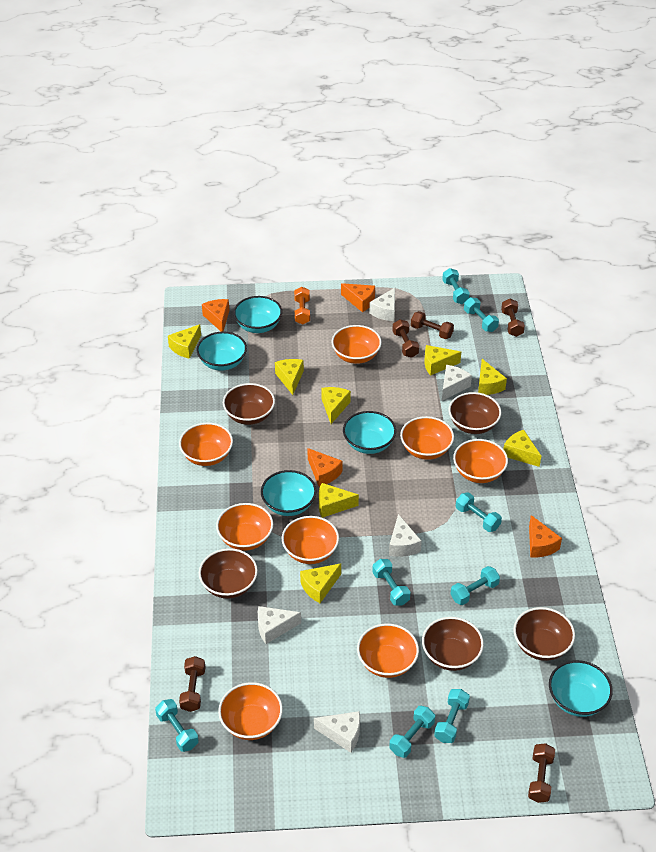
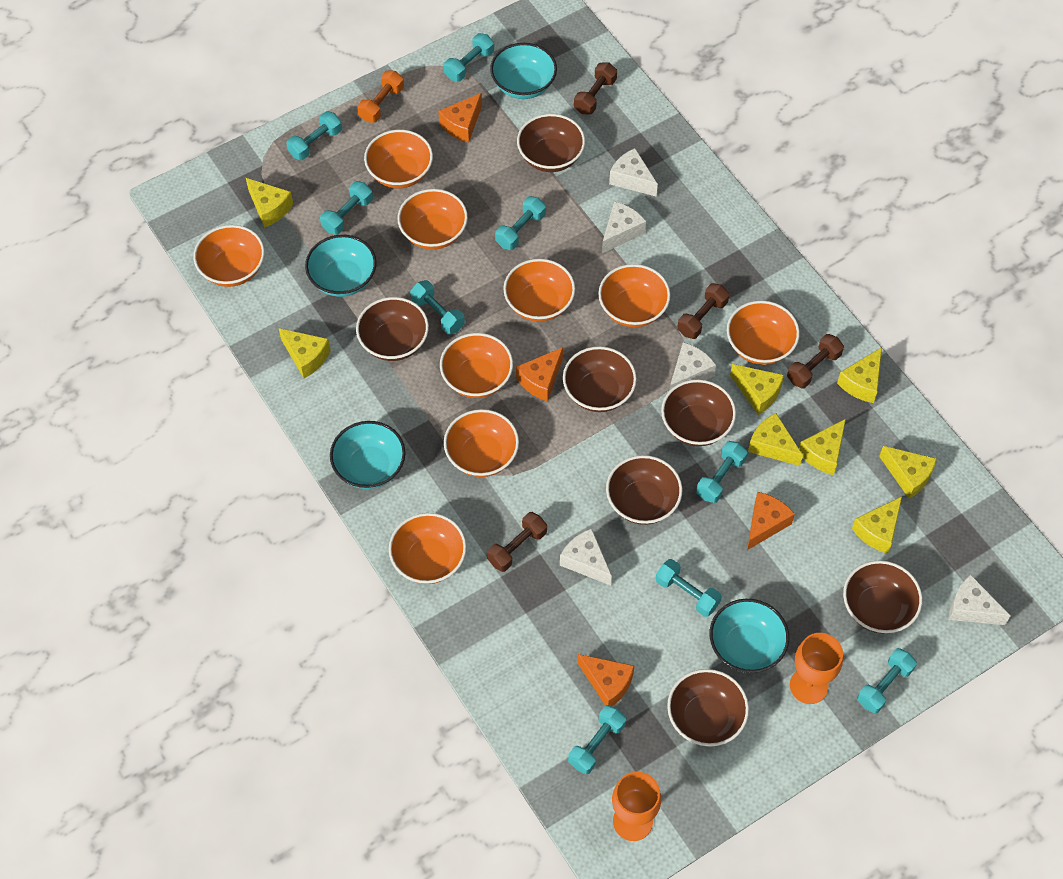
brown bowl: 5 -> 7
brown dumbbell: 5 -> 4
orange bowl: 8 -> 9
orange goblet: 0 -> 2
turquoise bowl: 5 -> 4
turquoise dumbbell: 8 -> 9

